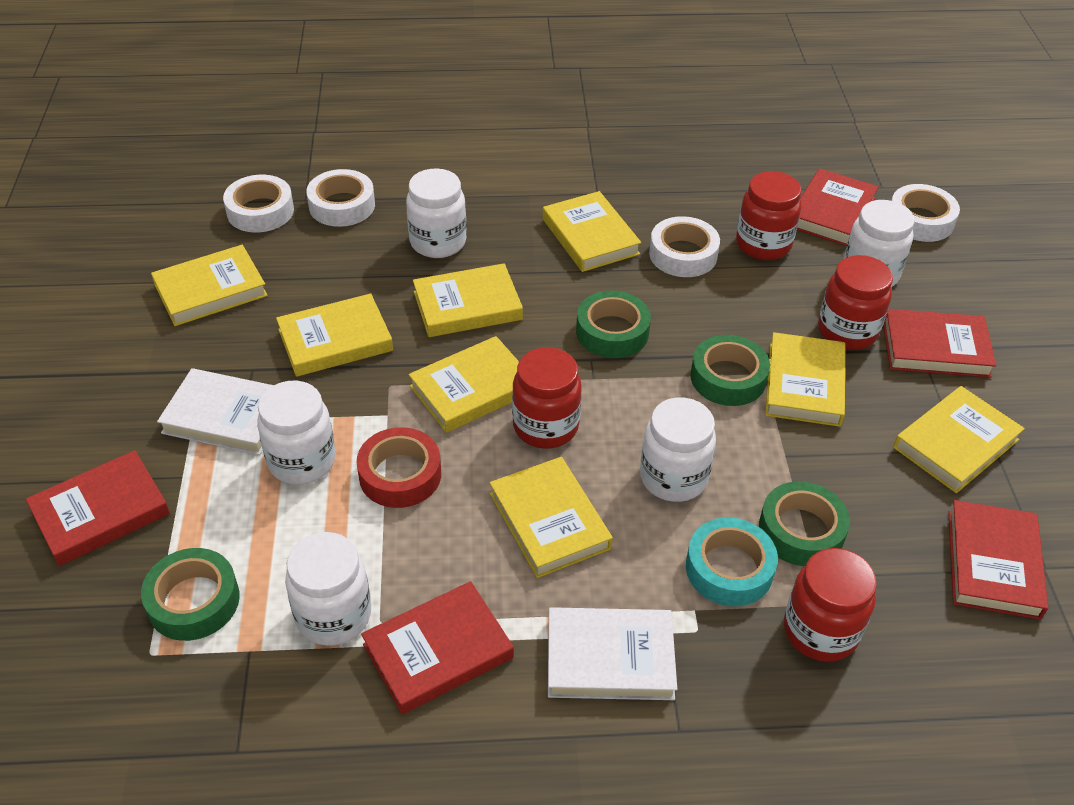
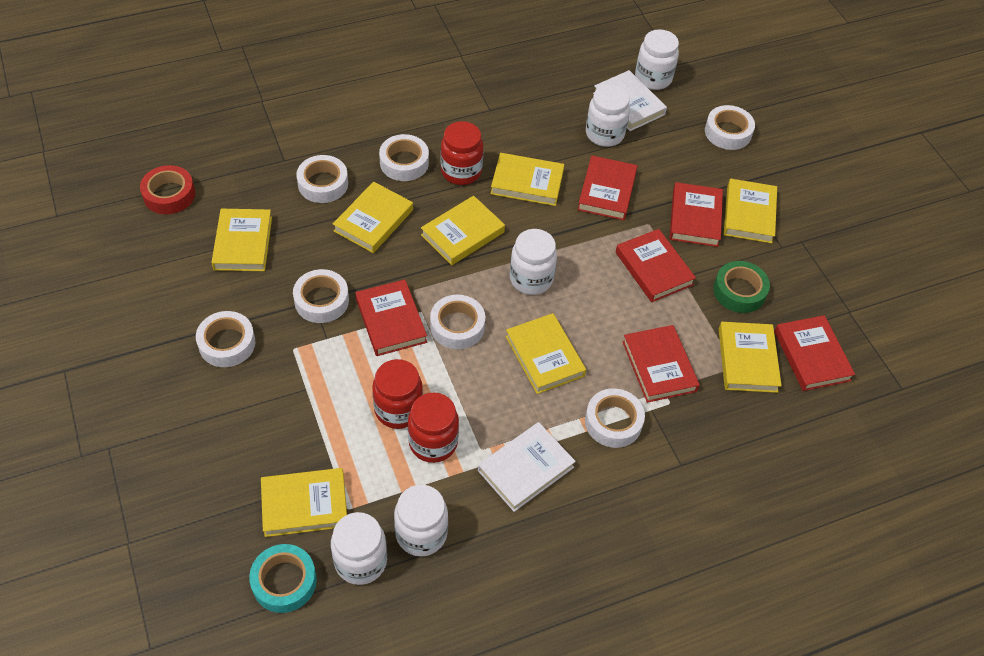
green tape: 4 -> 1
red book: 5 -> 6
red jar: 4 -> 3
white tape: 4 -> 7

